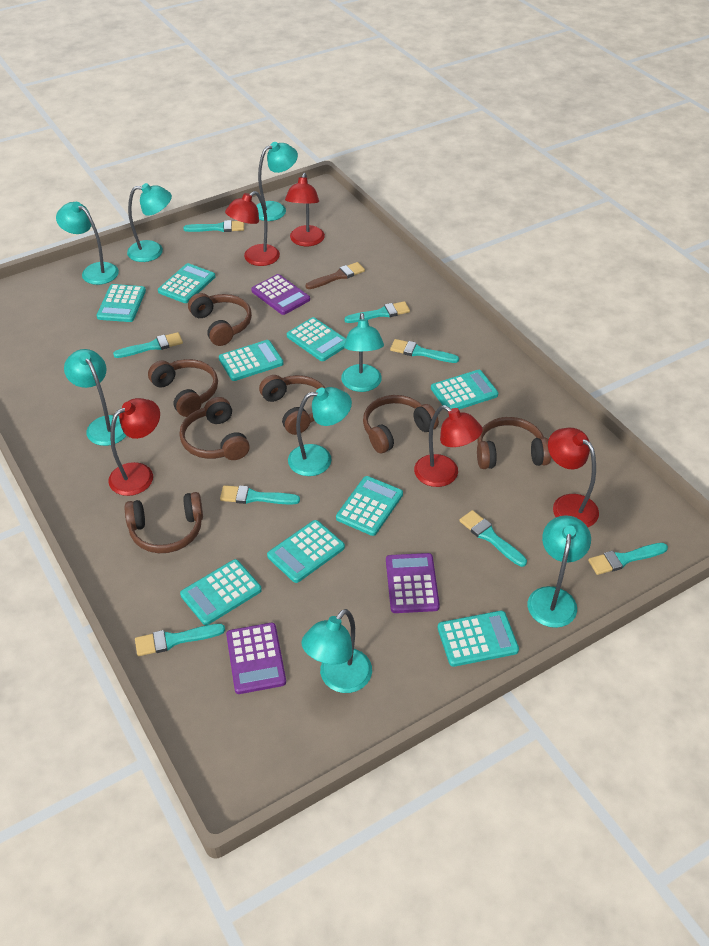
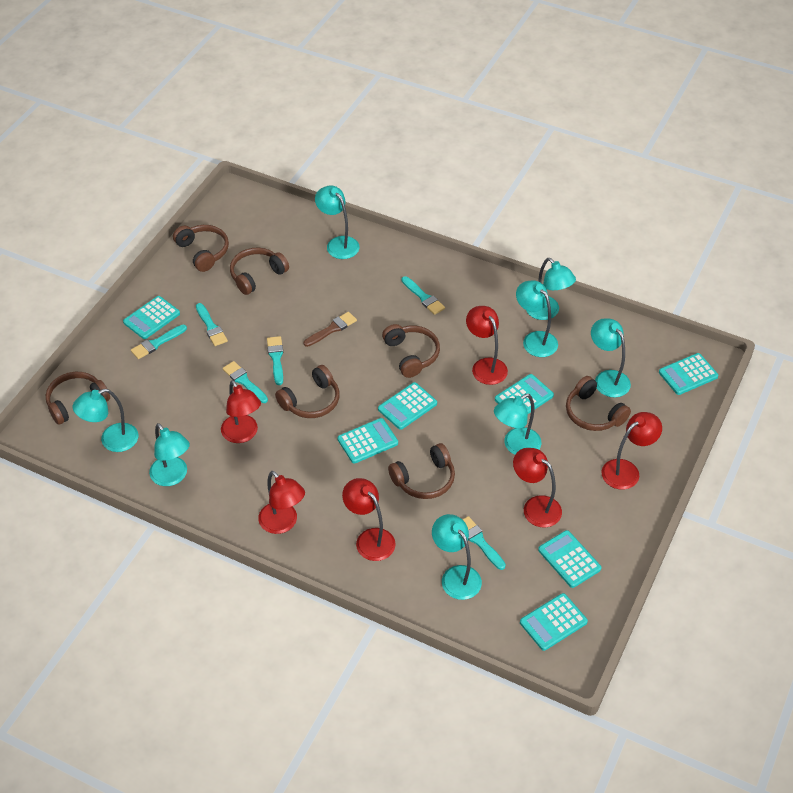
purple calculator: 3 -> 0
red lamp: 5 -> 6
turquoise brush: 8 -> 6
turquoise calculator: 9 -> 7

